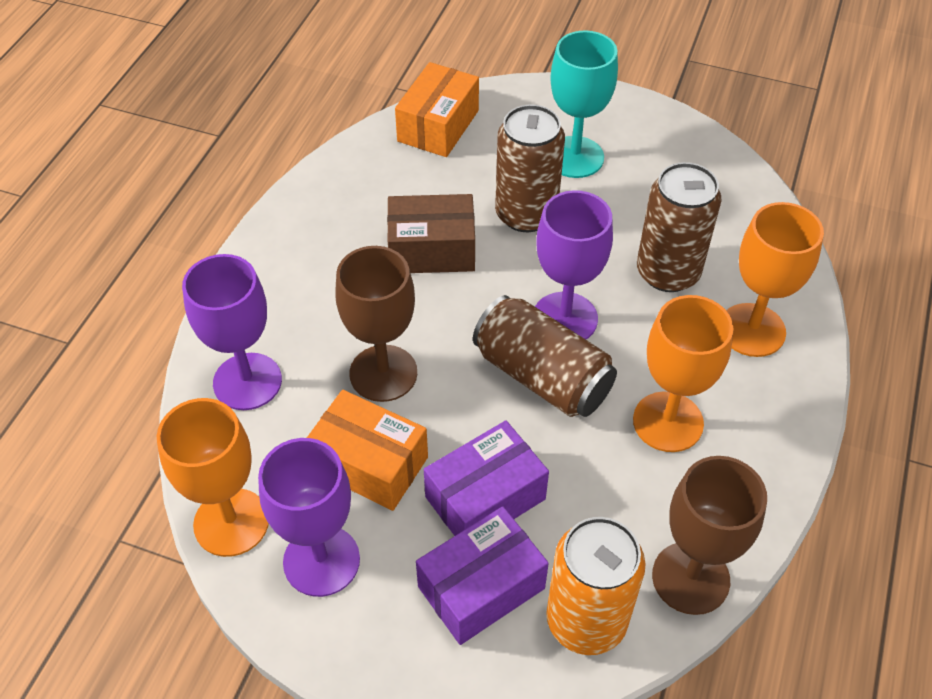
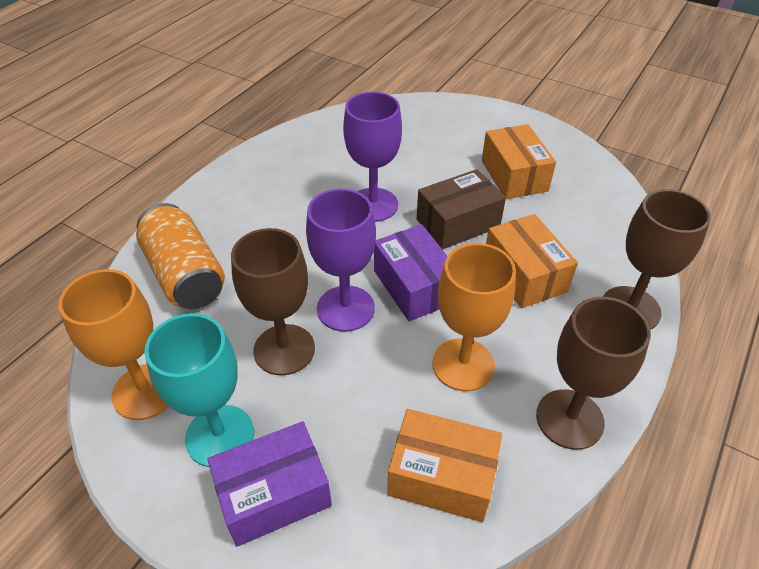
brown can: 3 -> 0
brown goblet: 2 -> 3
orange box: 2 -> 3
orange goblet: 3 -> 2
purple goblet: 3 -> 2

